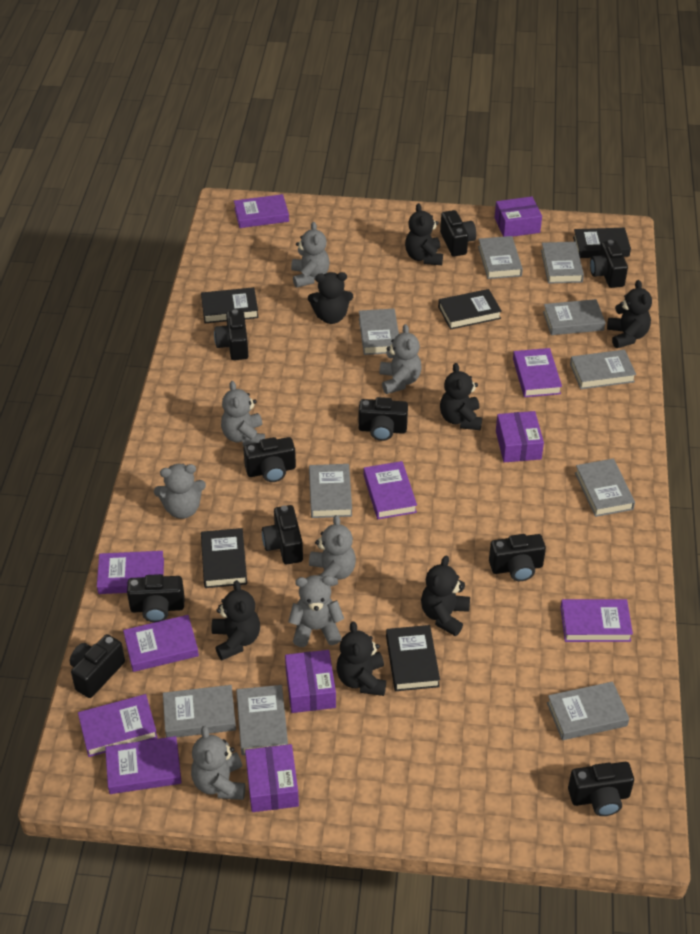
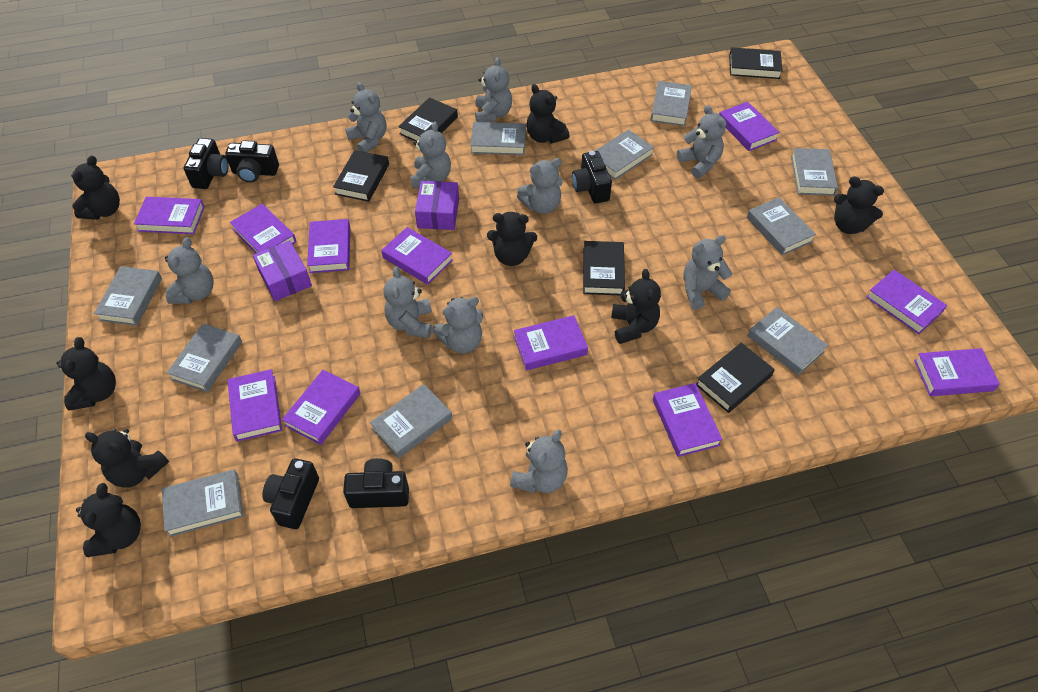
black camera: 10 -> 5
black teddy bear: 7 -> 8
grey teddy bear: 7 -> 10
purple book: 8 -> 11
purple box: 4 -> 2

